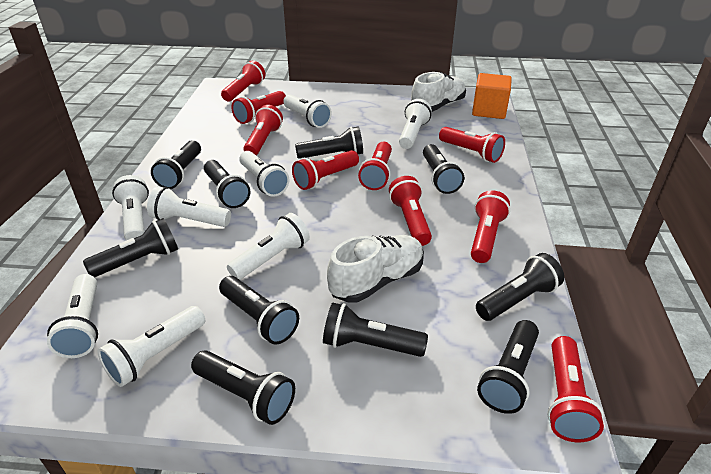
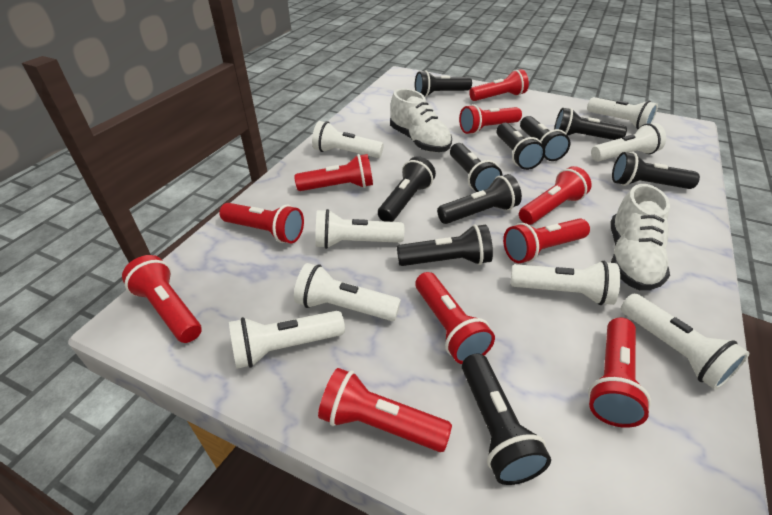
orange cube: 1 -> 0
red flashlight: 9 -> 10

